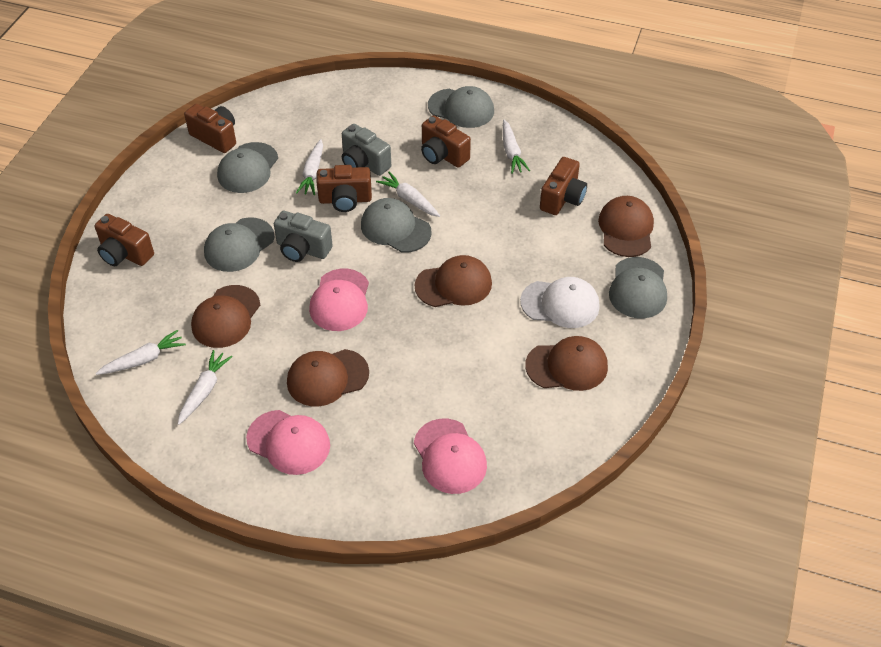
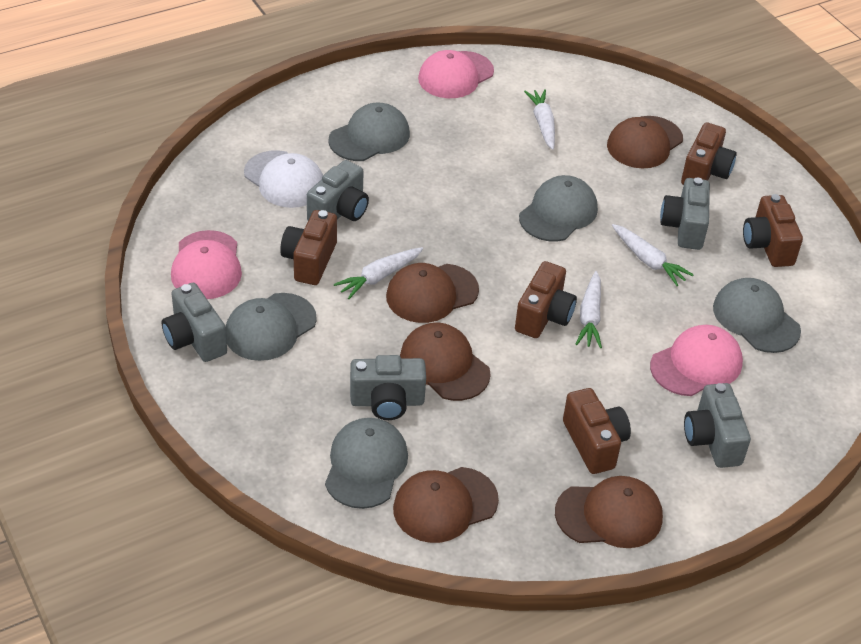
grey camera: 2 -> 5
white carrot: 5 -> 4

